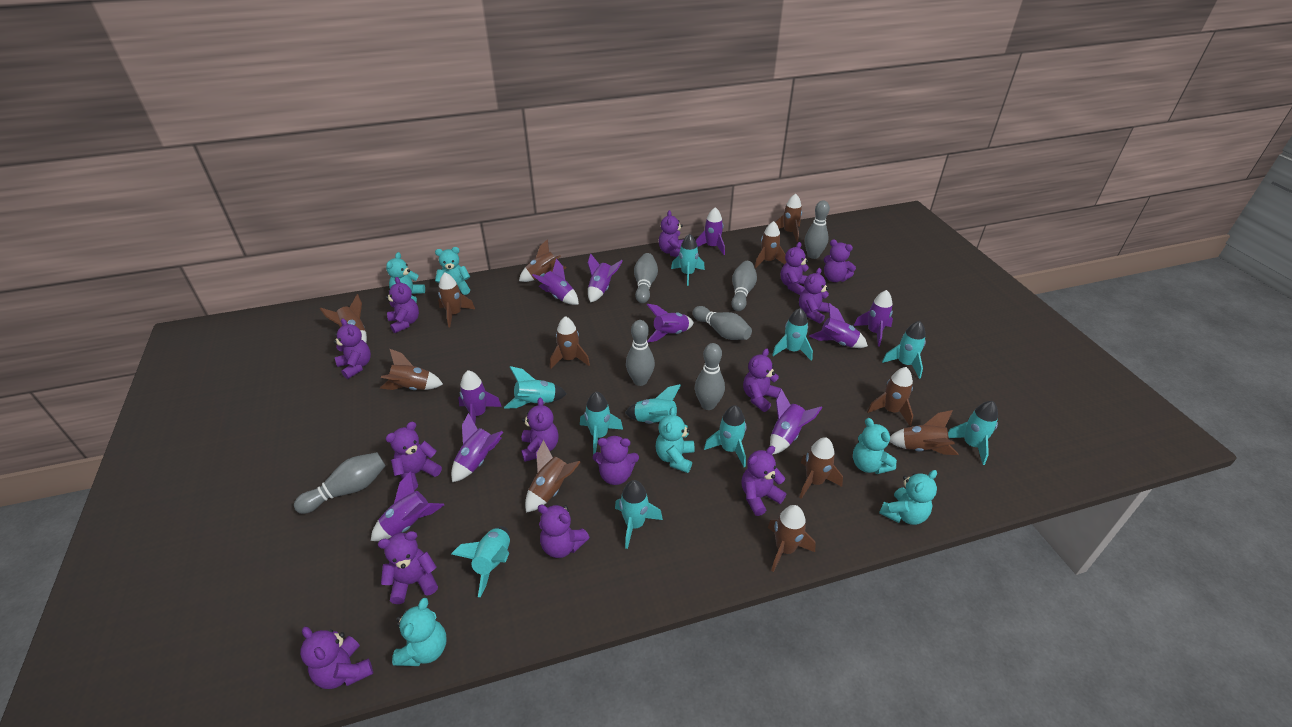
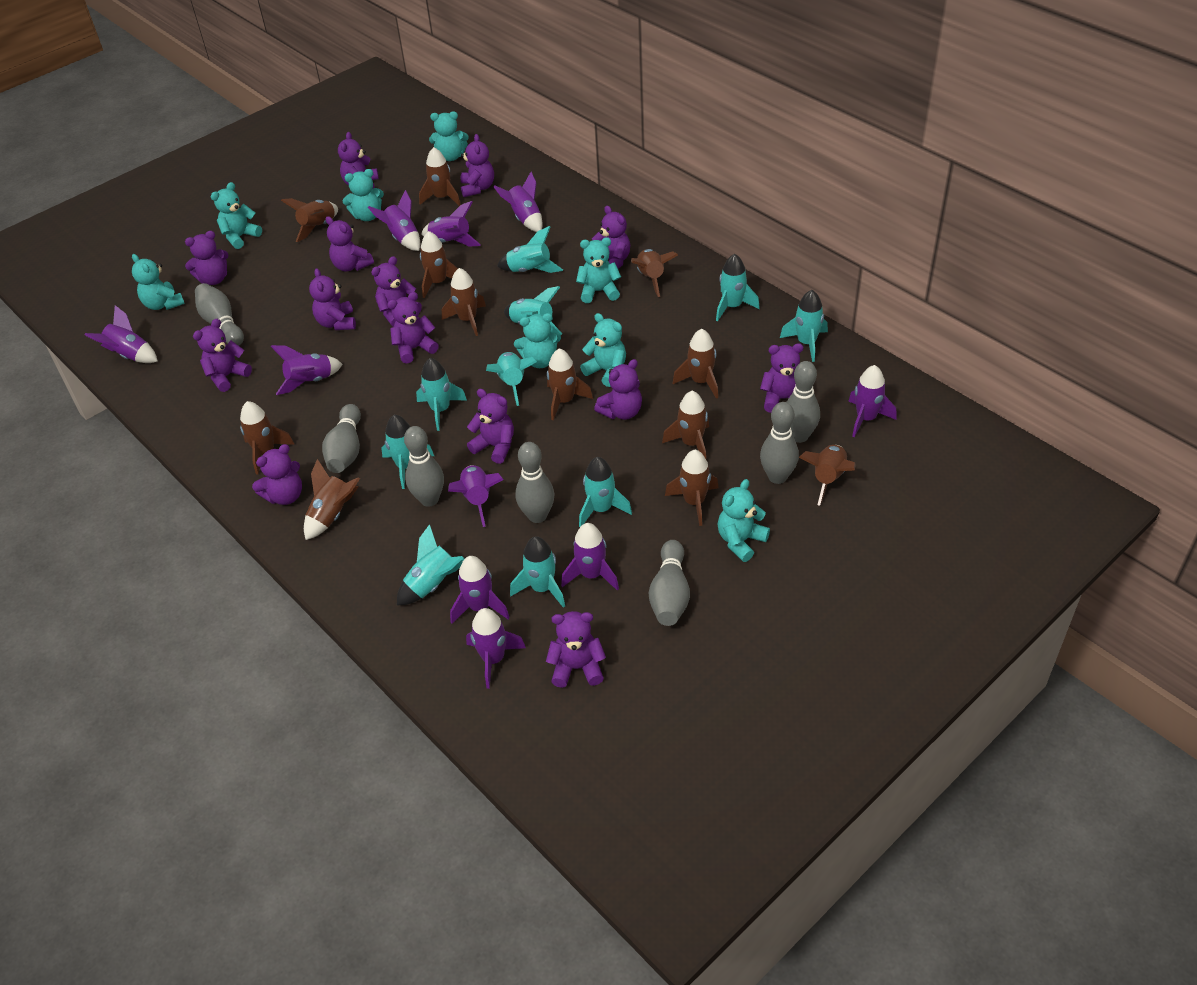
turquoise teddy bear: 6 -> 8

